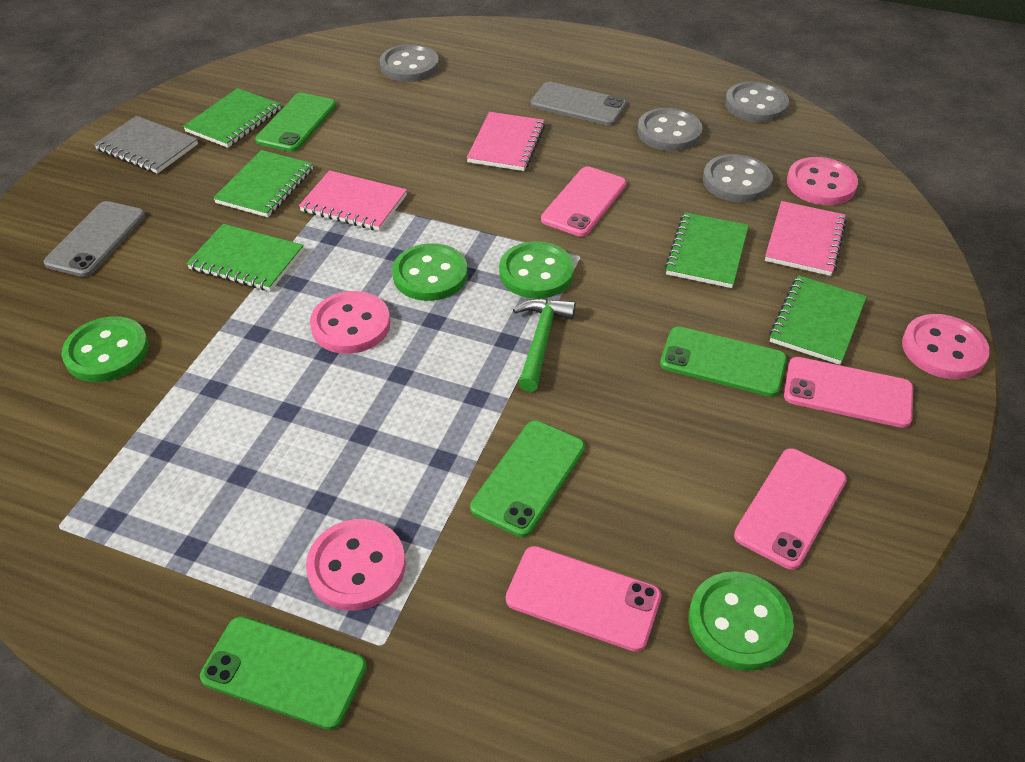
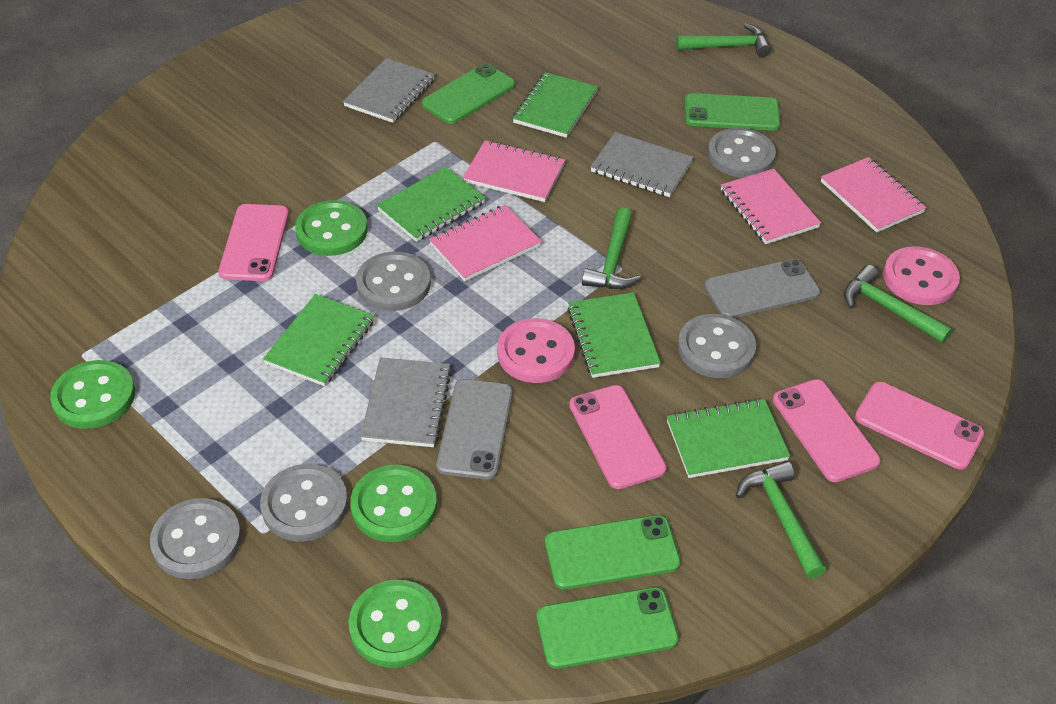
green hammer: 1 -> 4
grey button: 4 -> 5
grey notebook: 1 -> 3
pink button: 4 -> 2
pink notebook: 3 -> 4

